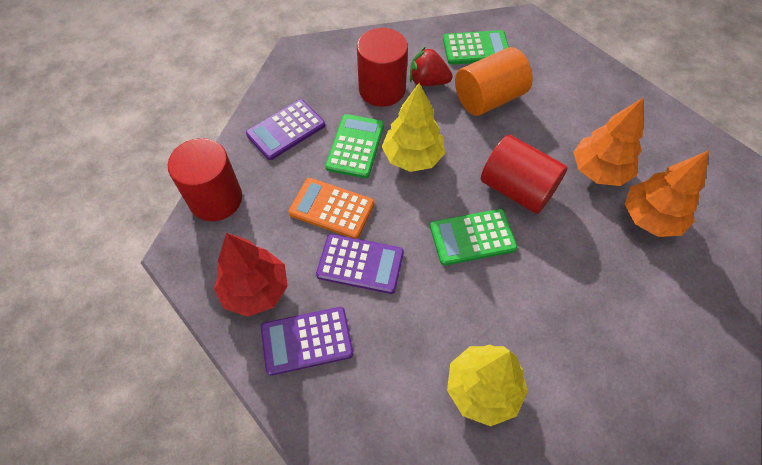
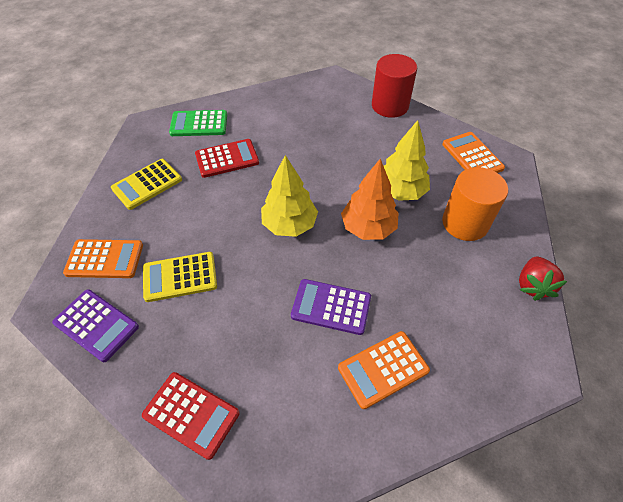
green calculator: 3 -> 1
orange calculator: 1 -> 3
orange tree: 2 -> 1
purple calculator: 3 -> 2
red calculator: 0 -> 2
red cylinder: 3 -> 1
red tree: 1 -> 0
yellow calculator: 0 -> 2

